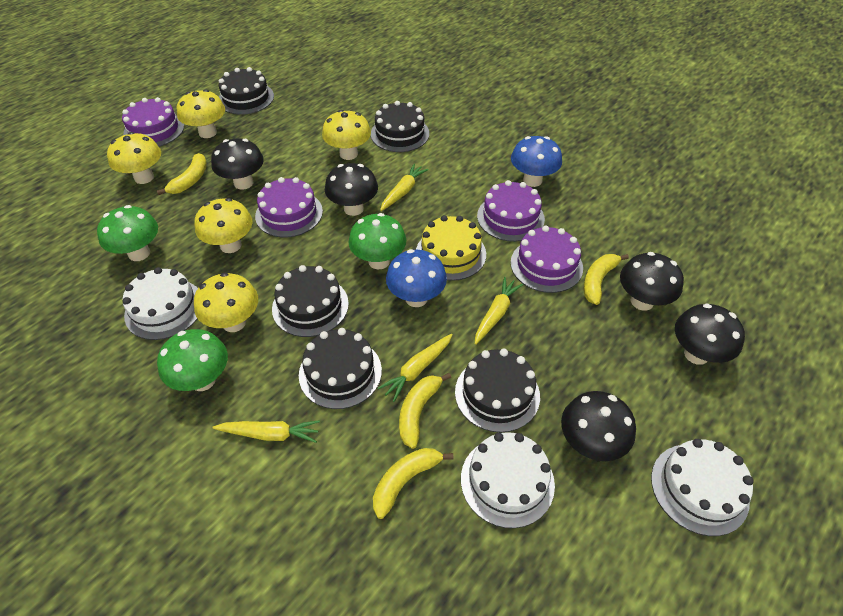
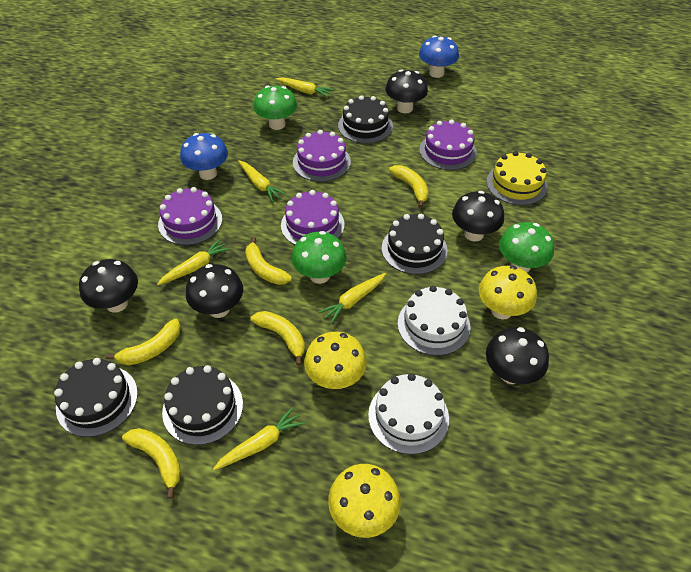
black cake: 5 -> 4
white cake: 3 -> 2
yellow banana: 4 -> 5
yellow carrot: 4 -> 5
yellow mushroom: 5 -> 3

